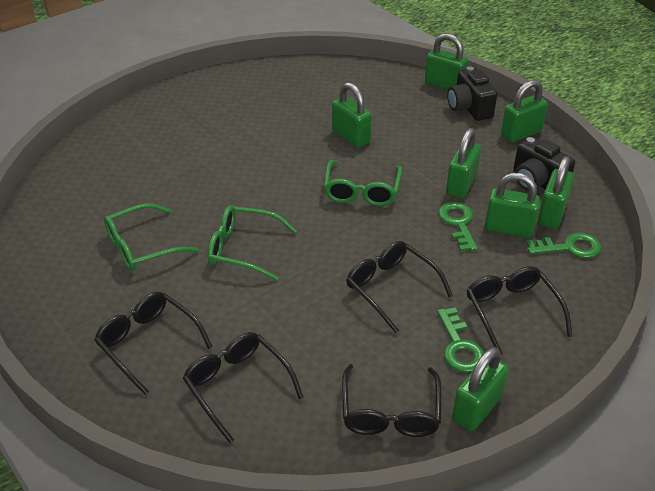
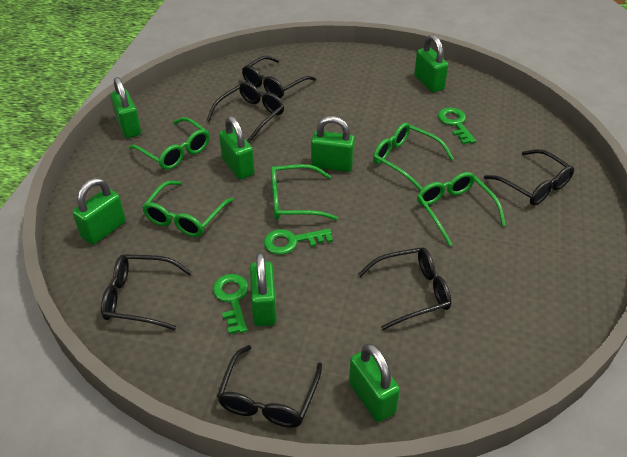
black camera: 2 -> 0
black glasses: 5 -> 6
green glasses: 3 -> 5

